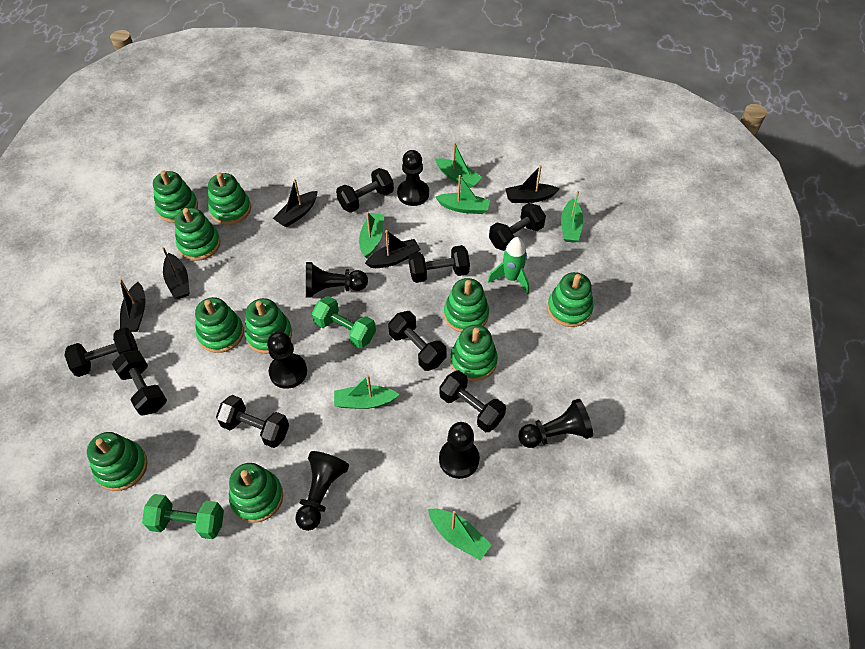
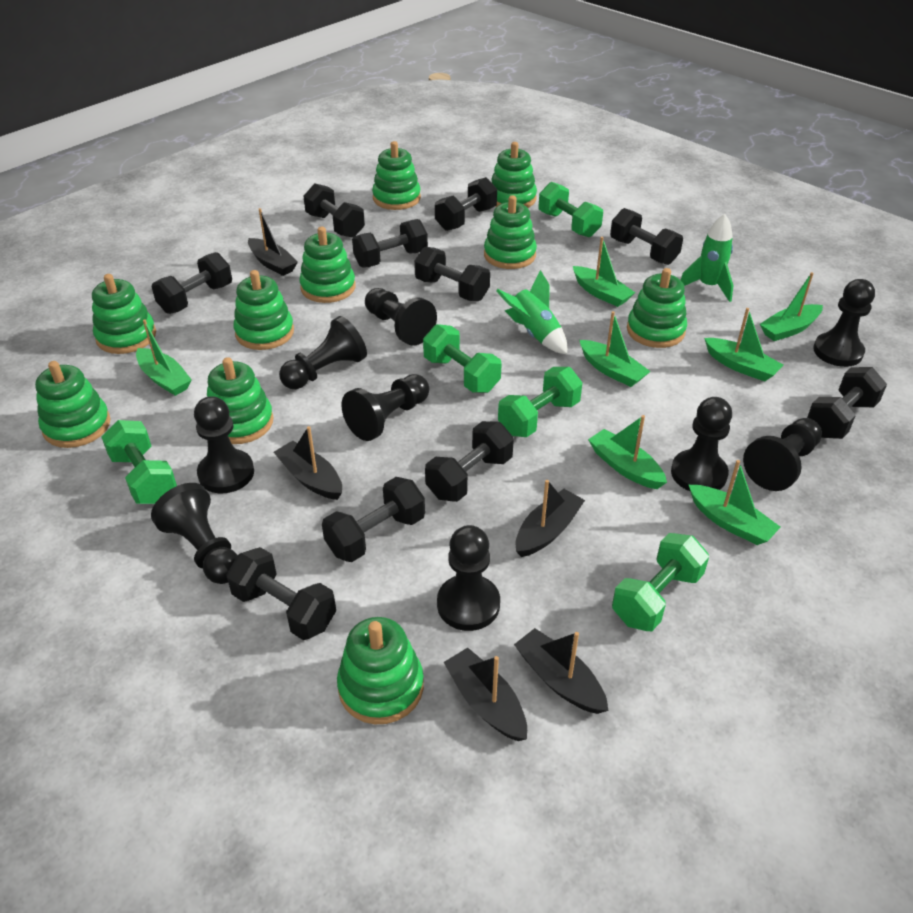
black dumbbell: 8 -> 10
black pawn: 6 -> 9
green boat: 6 -> 7
green dumbbell: 2 -> 5
green rocket: 1 -> 2

